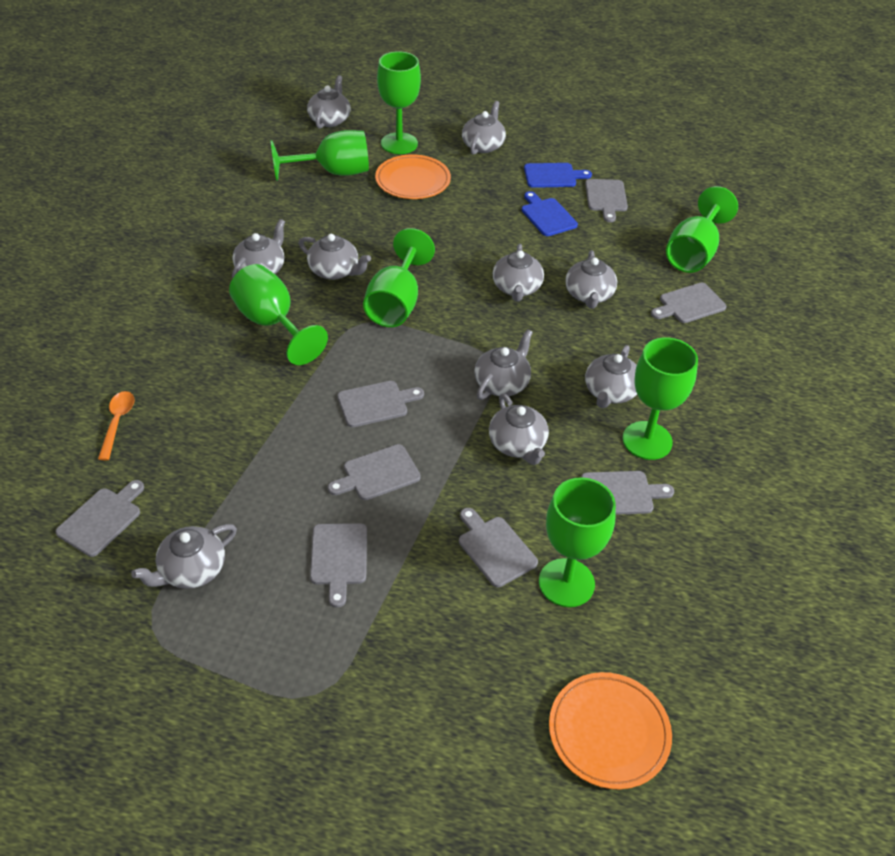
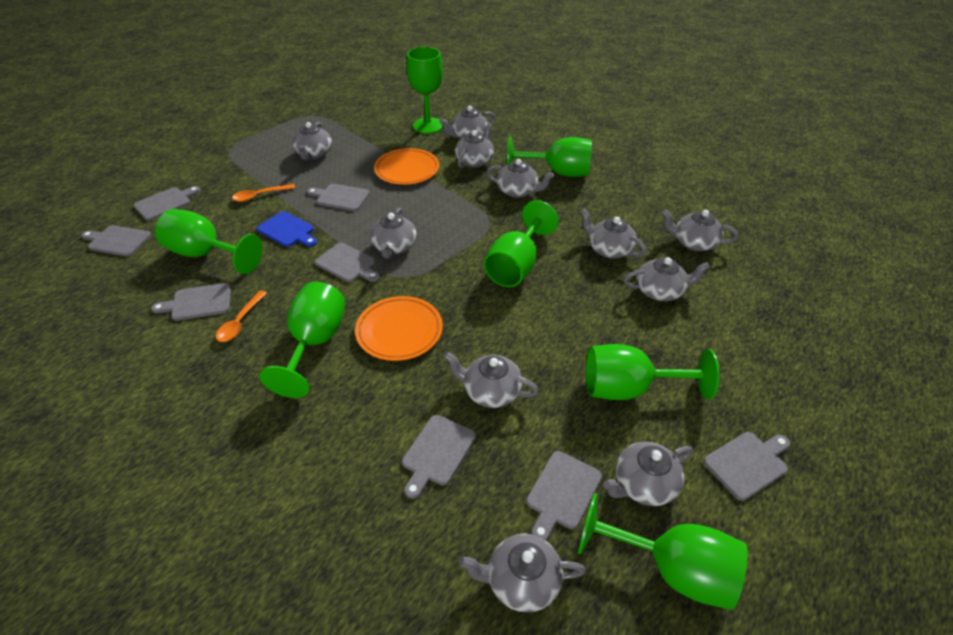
blue cutting board: 2 -> 1
grey teapot: 10 -> 11
orange spoon: 1 -> 2

